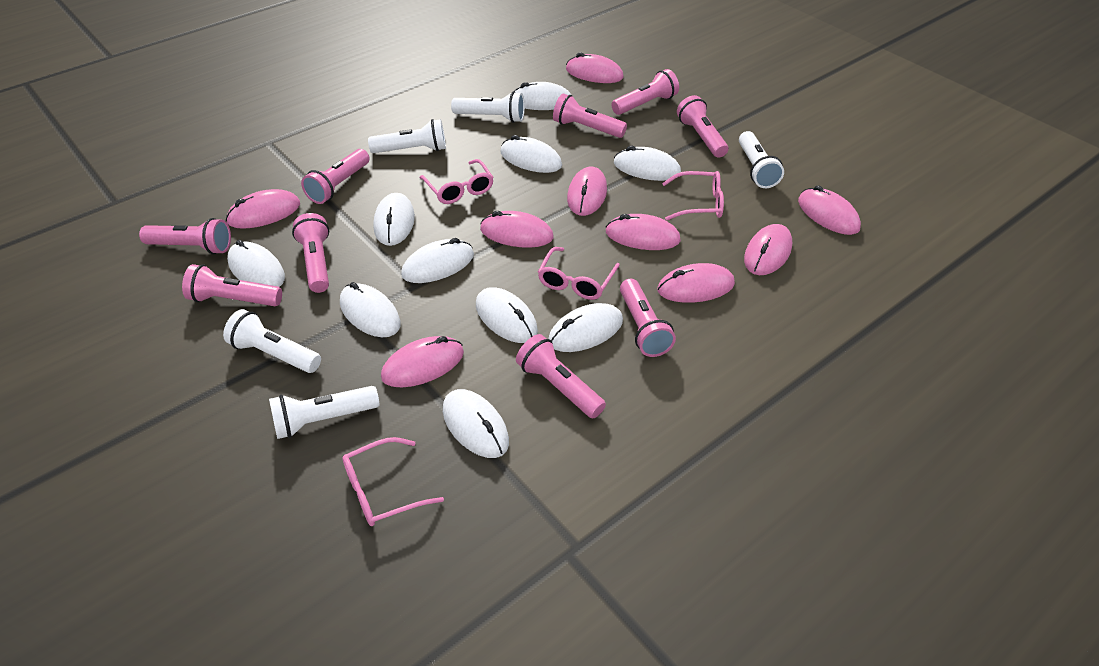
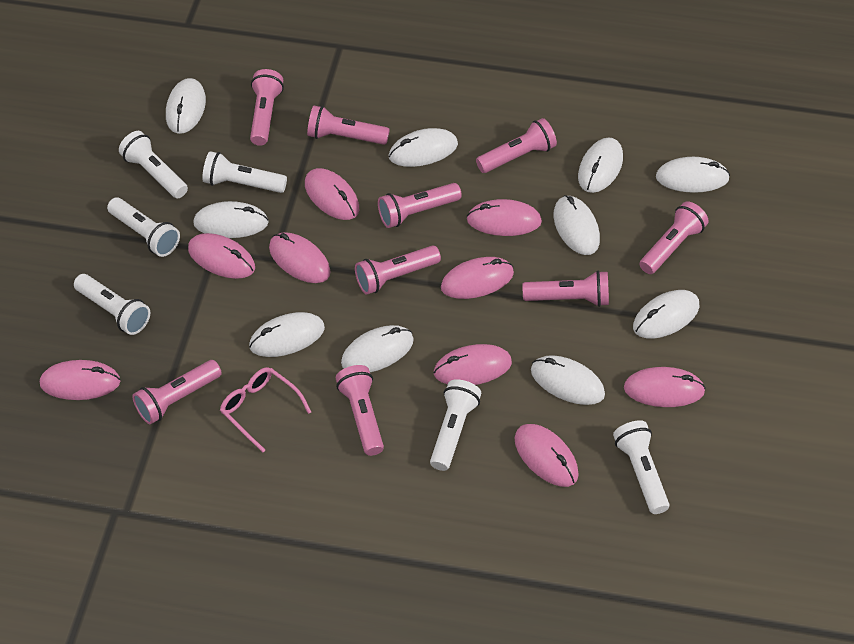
pink glasses: 4 -> 1
white flashlight: 5 -> 6

